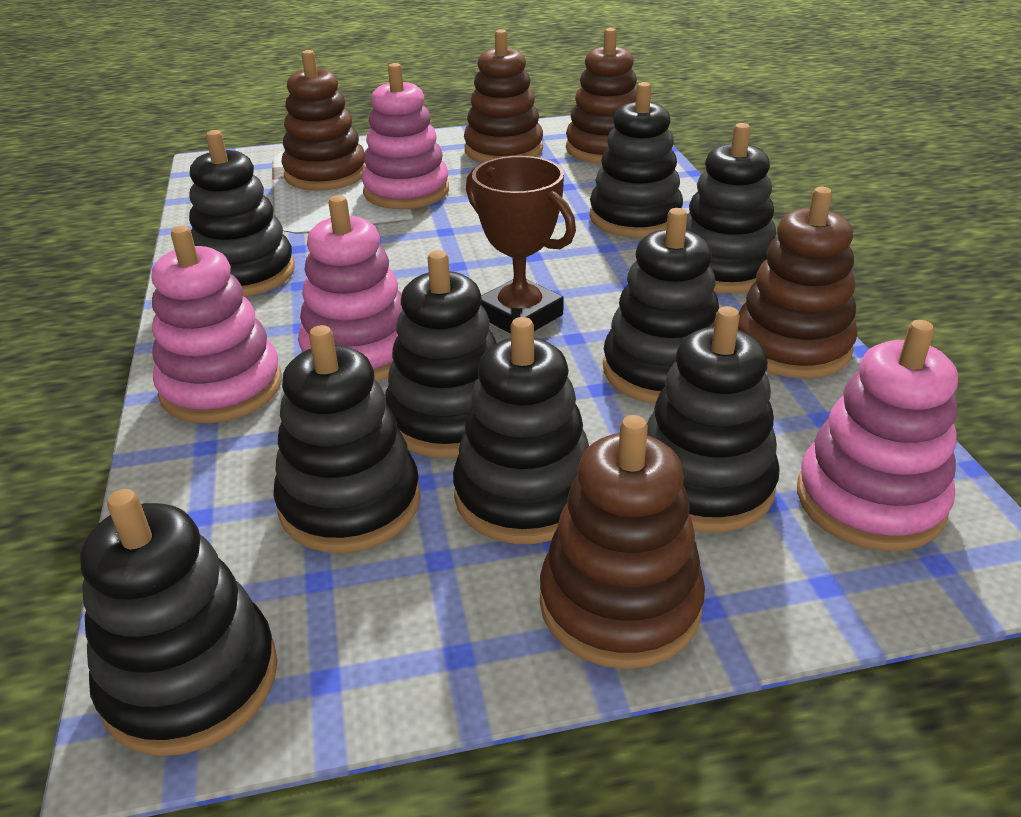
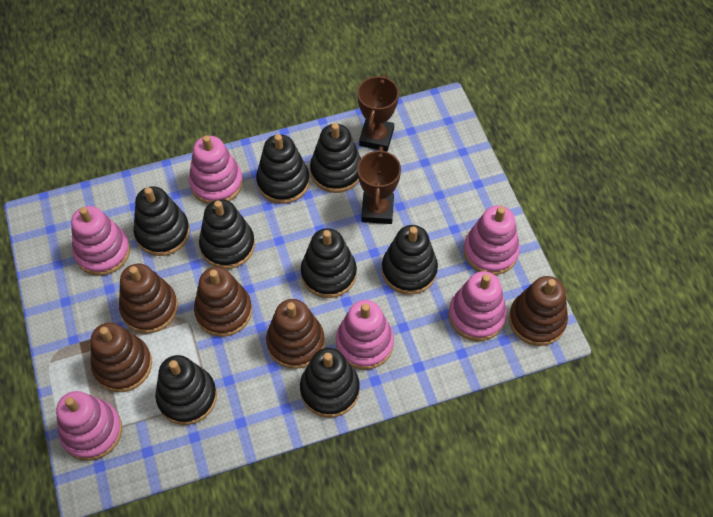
black stacking toy: 9 -> 8
brown trophy: 1 -> 2
pink stacking toy: 4 -> 6

